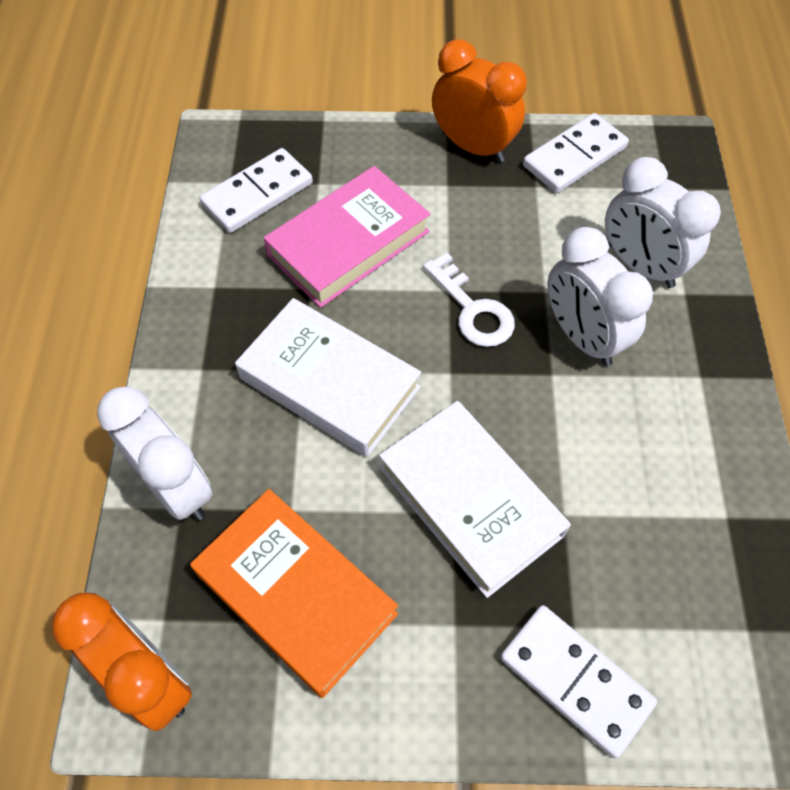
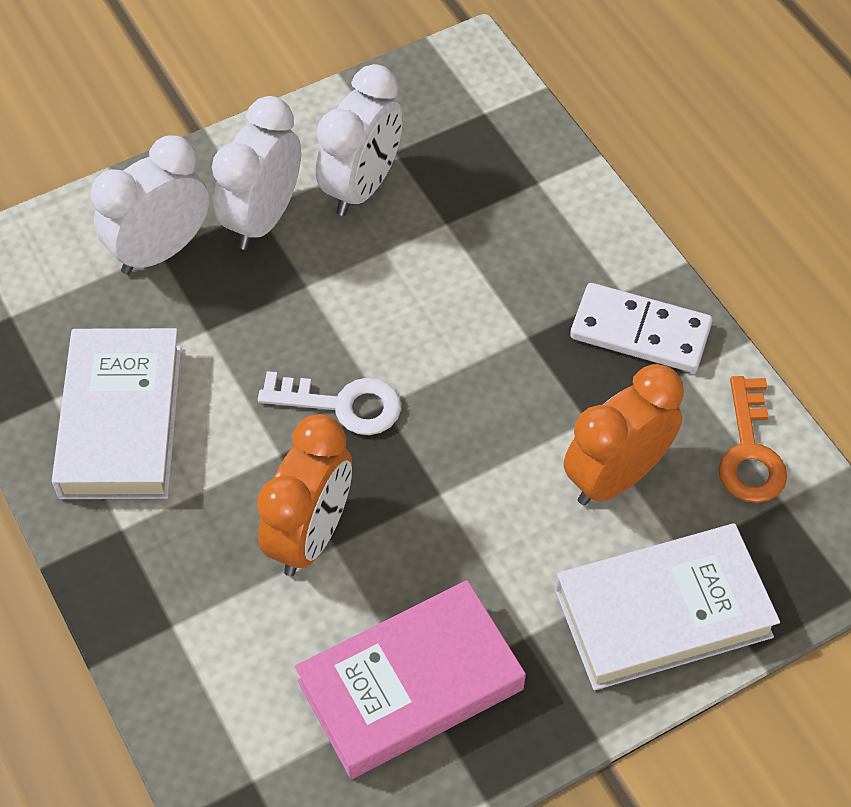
orange book: 1 -> 0
orange key: 0 -> 1
white domino: 3 -> 1

